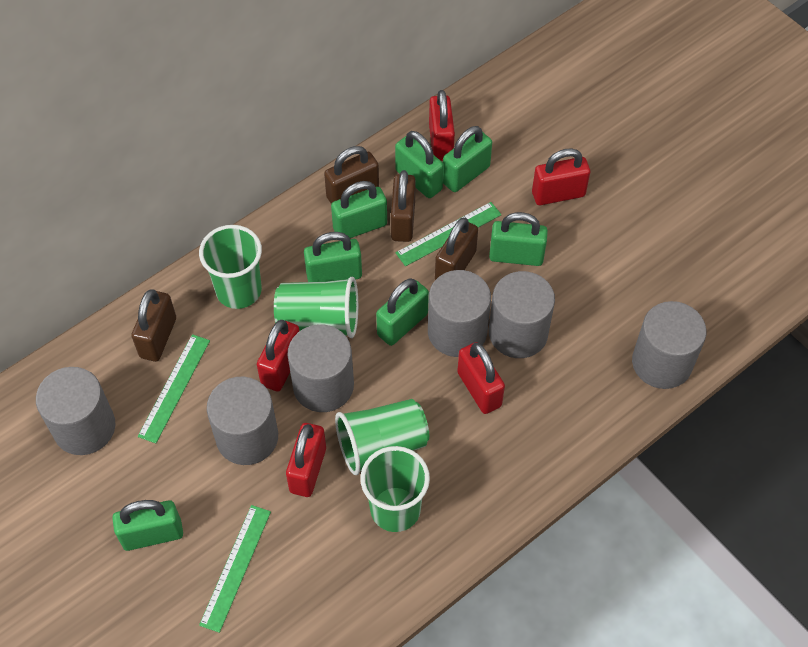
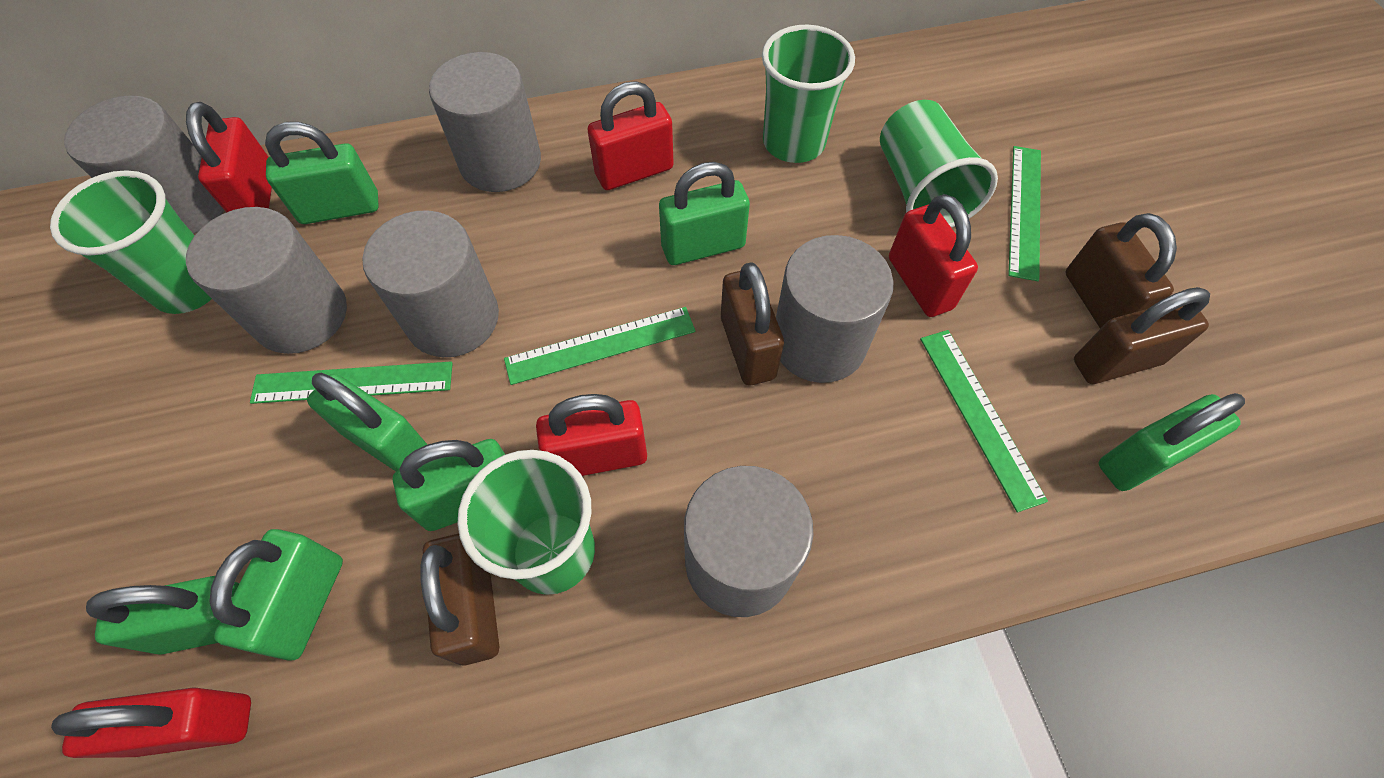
green ruler: 3 -> 4

